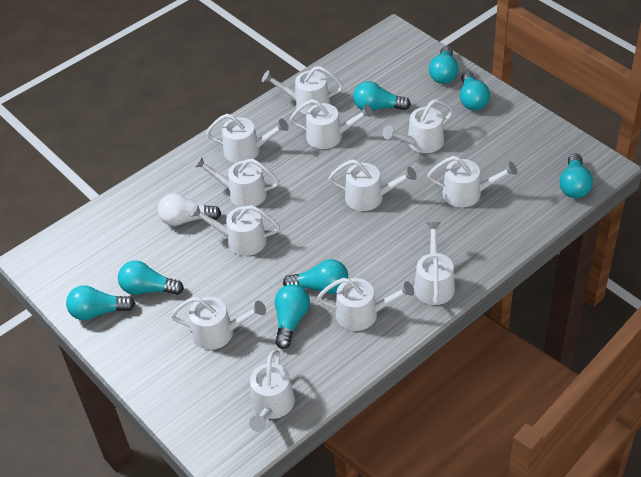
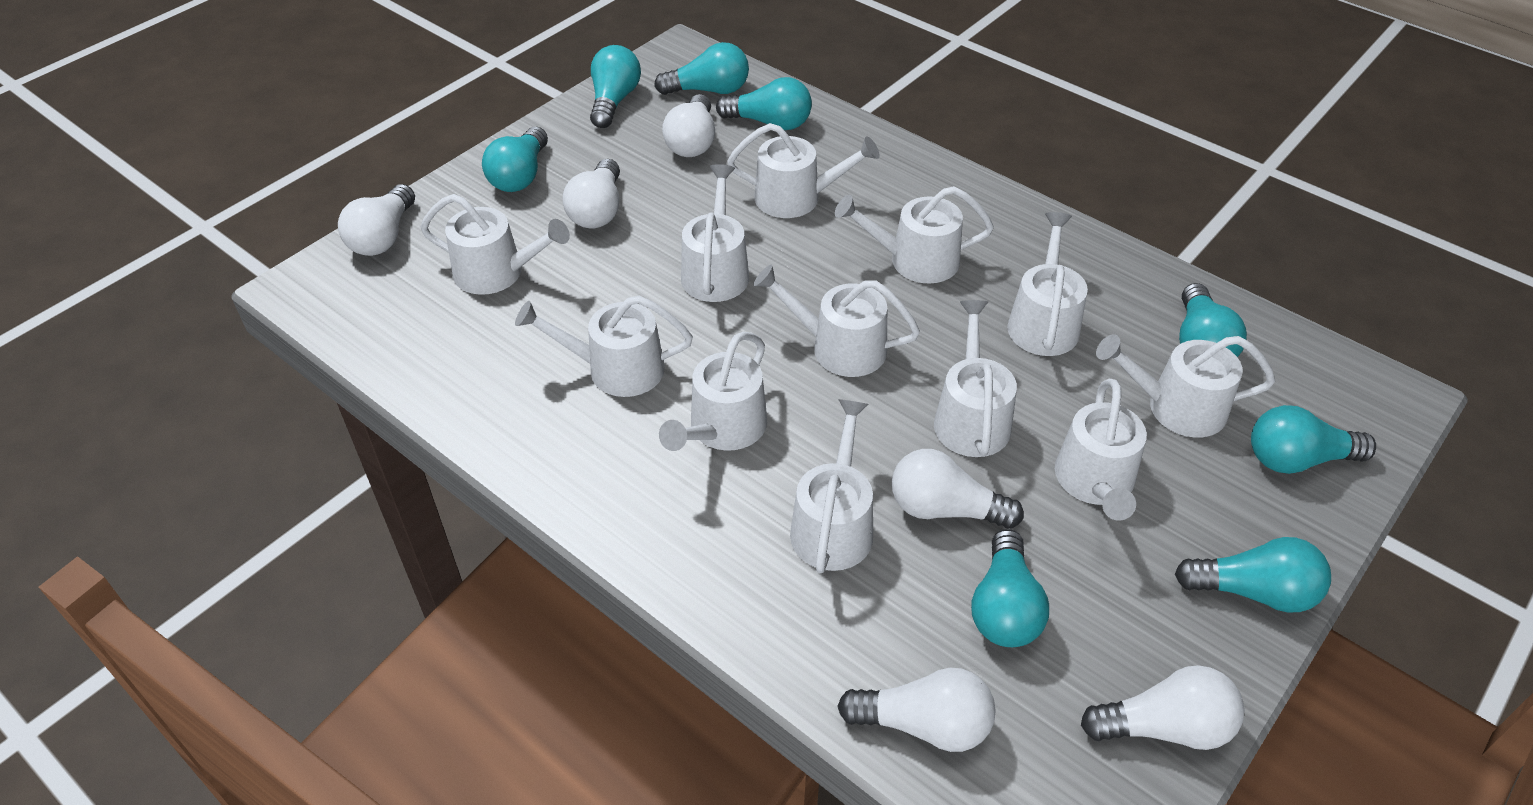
white light bulb: 1 -> 6

